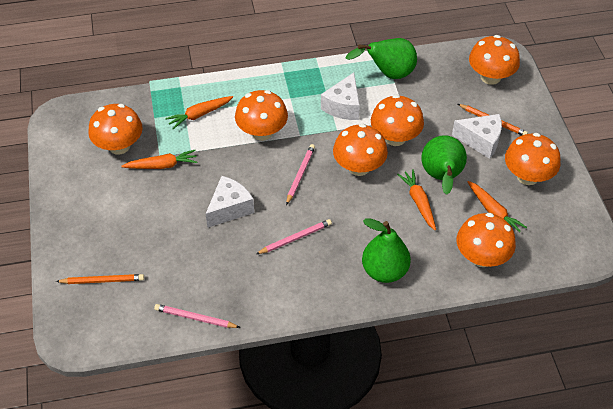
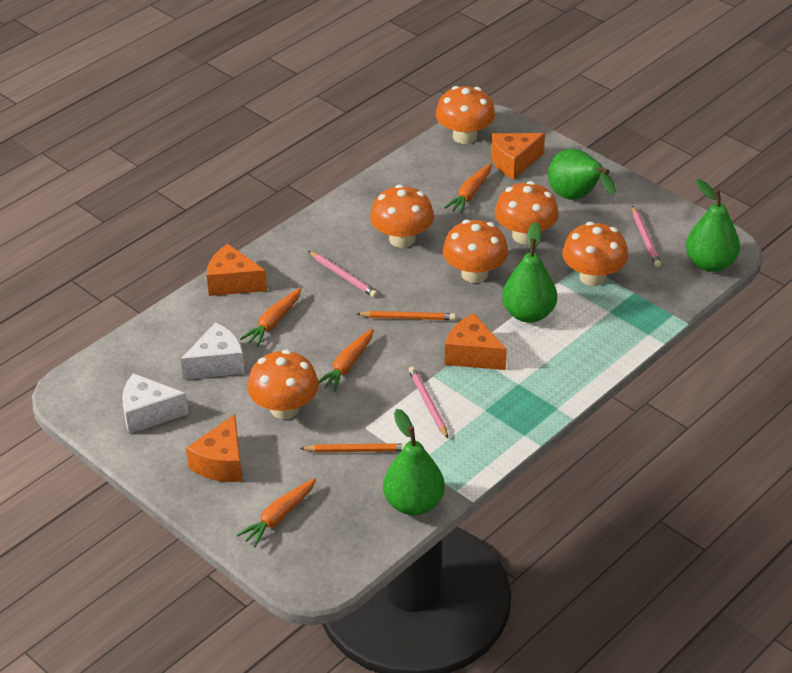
green pear: 3 -> 4
orange cheese: 0 -> 4
orange mushroom: 7 -> 6
white cheese: 3 -> 2

